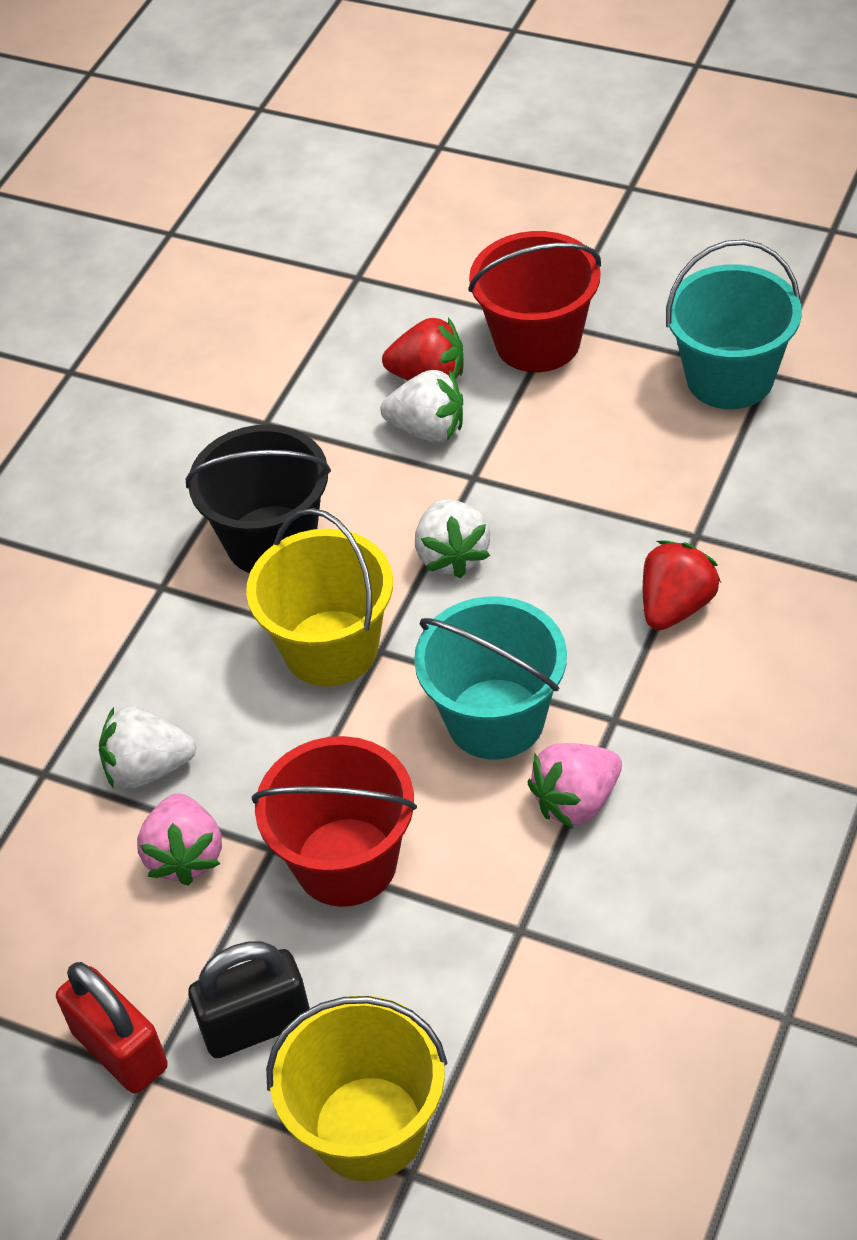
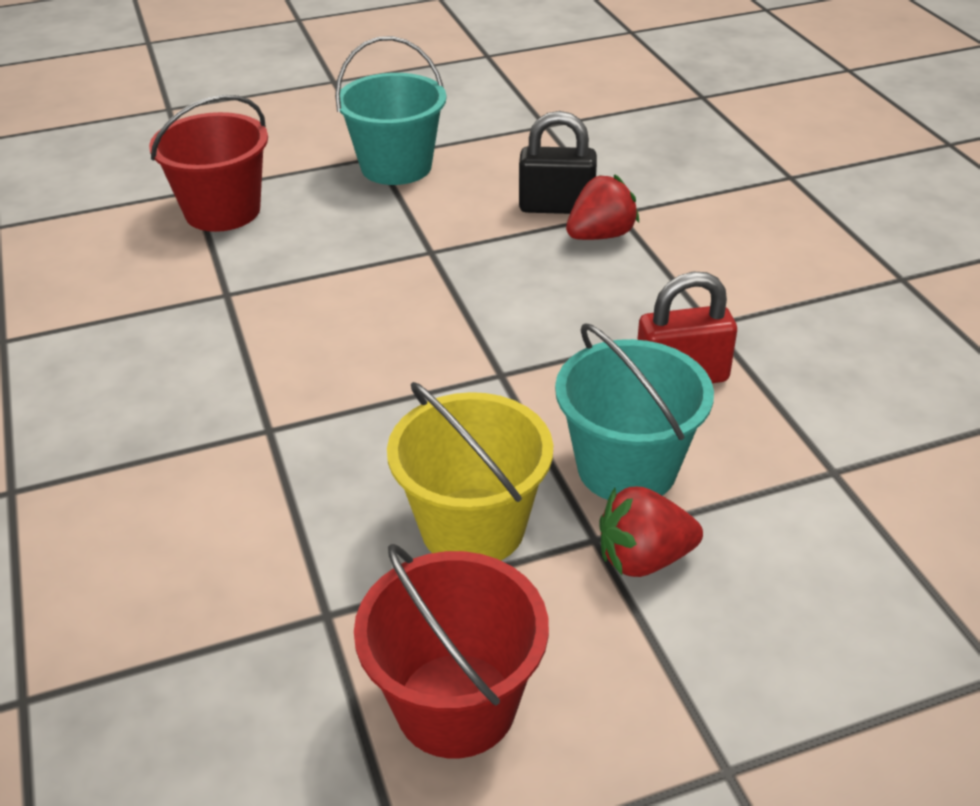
black bucket: 1 -> 0
pink strawberry: 2 -> 0
white strawberry: 3 -> 0
yellow bucket: 2 -> 1

